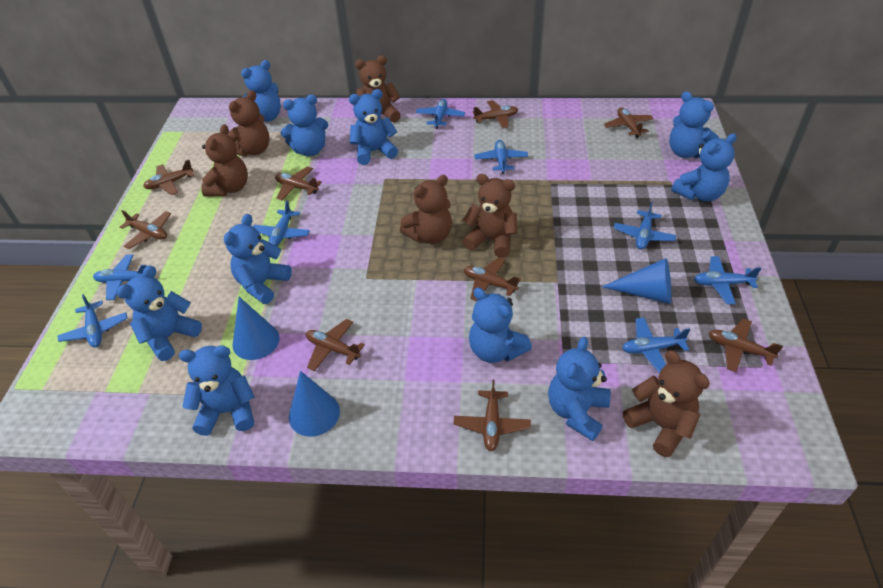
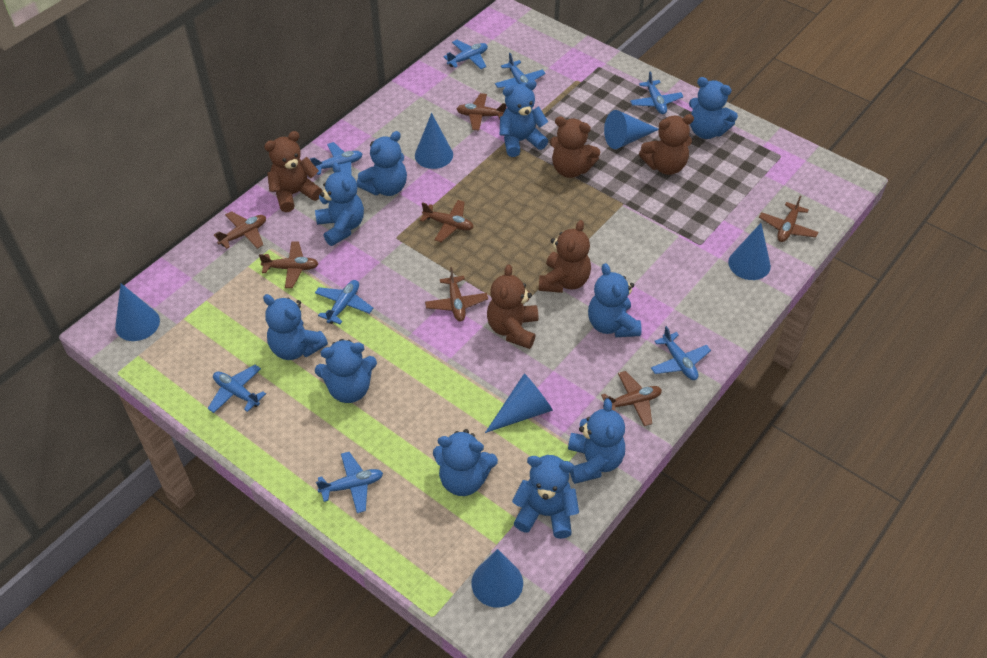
blue cone: 3 -> 6
brown plane: 9 -> 7
brown teddy bear: 6 -> 5

